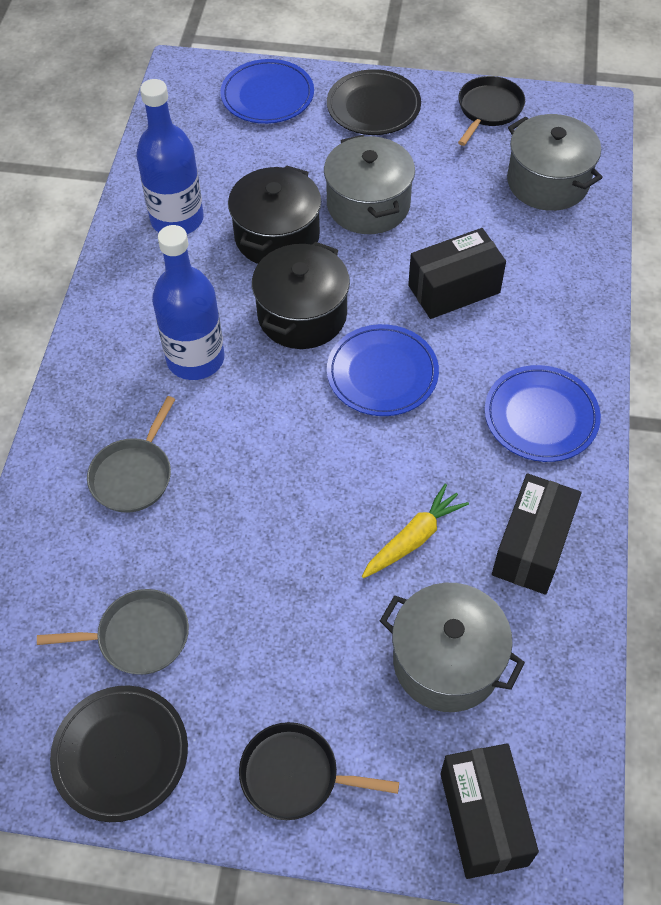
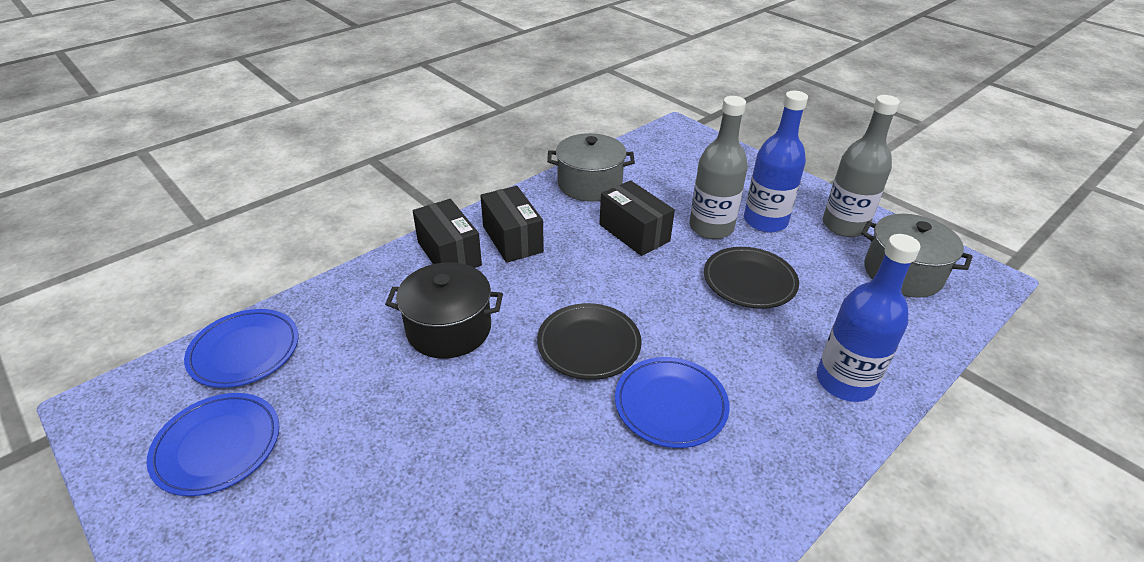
black pan: 2 -> 0
black pot: 2 -> 1
grey bottle: 0 -> 2
grey pan: 2 -> 0
grey pot: 3 -> 2
yellow carrot: 1 -> 0

